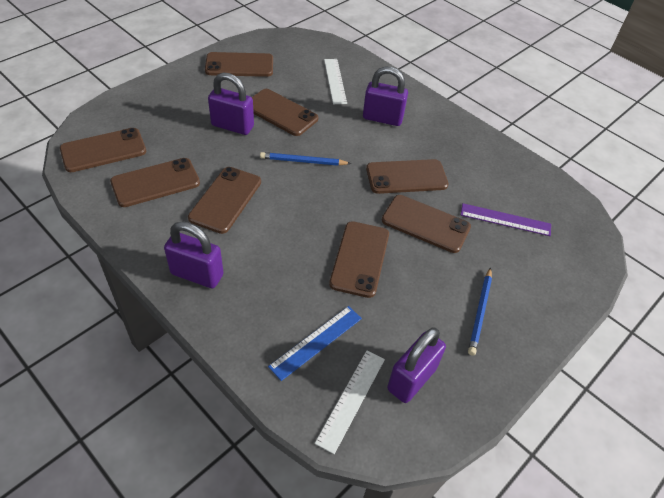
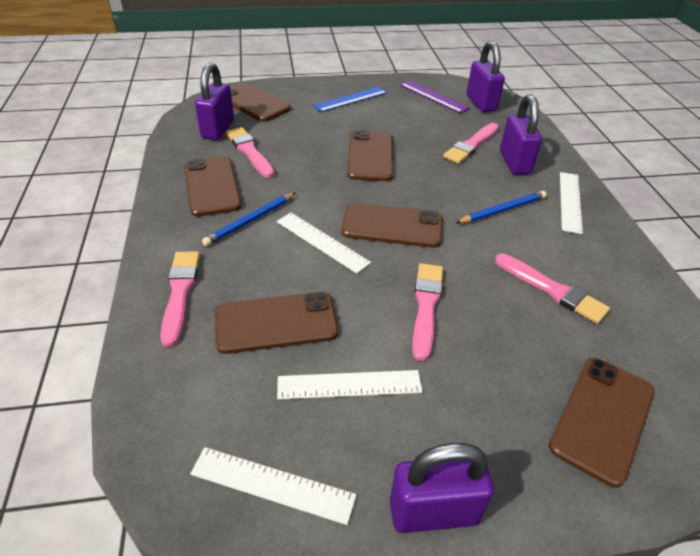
brown phone: 8 -> 6
pink brush: 0 -> 5
white ruler: 2 -> 4

